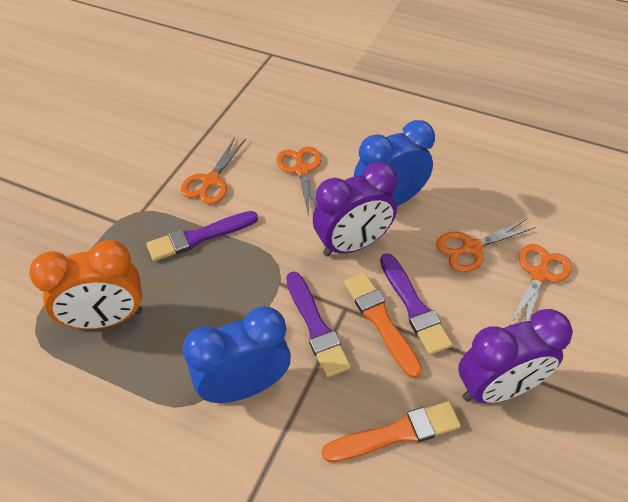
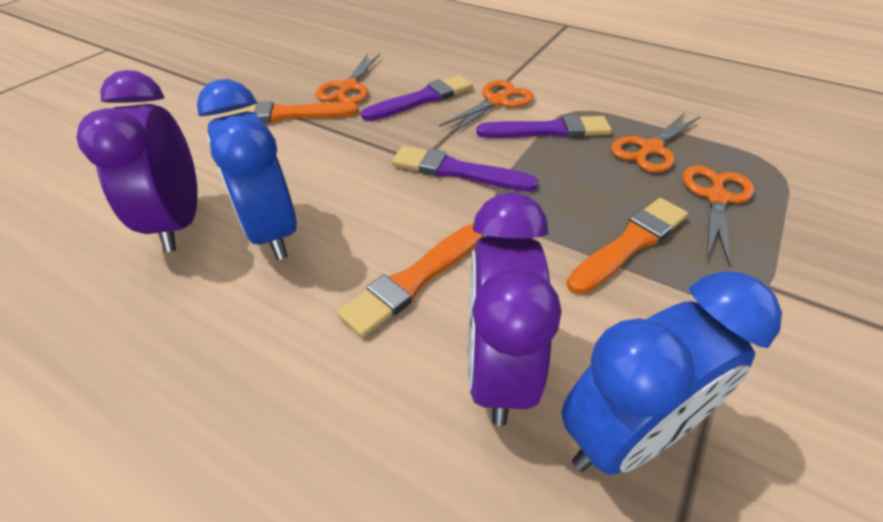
orange brush: 2 -> 3
orange clock: 1 -> 0

